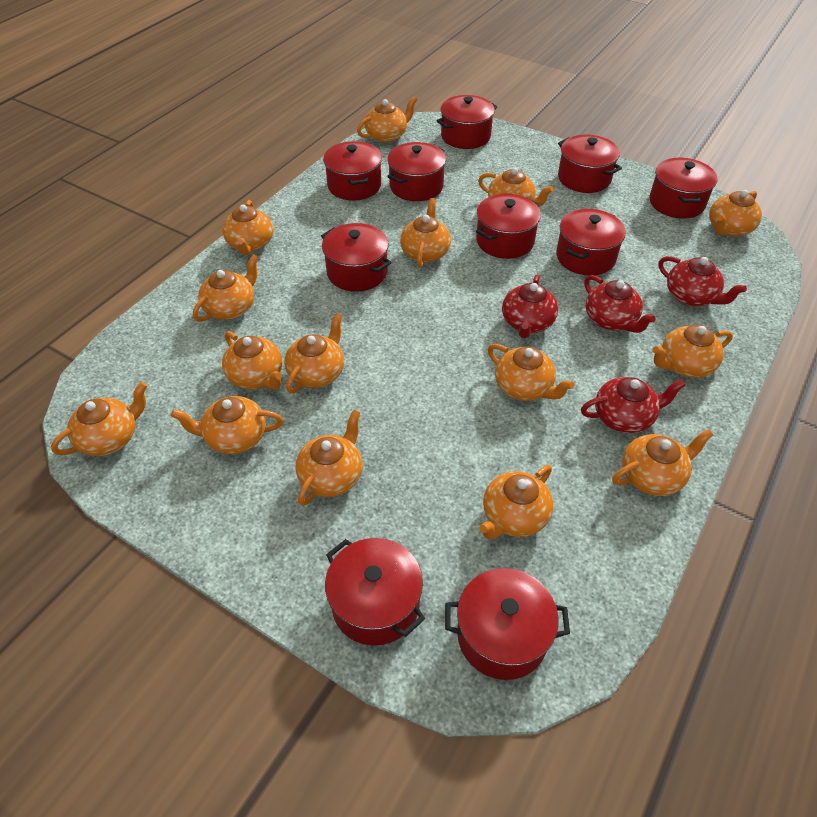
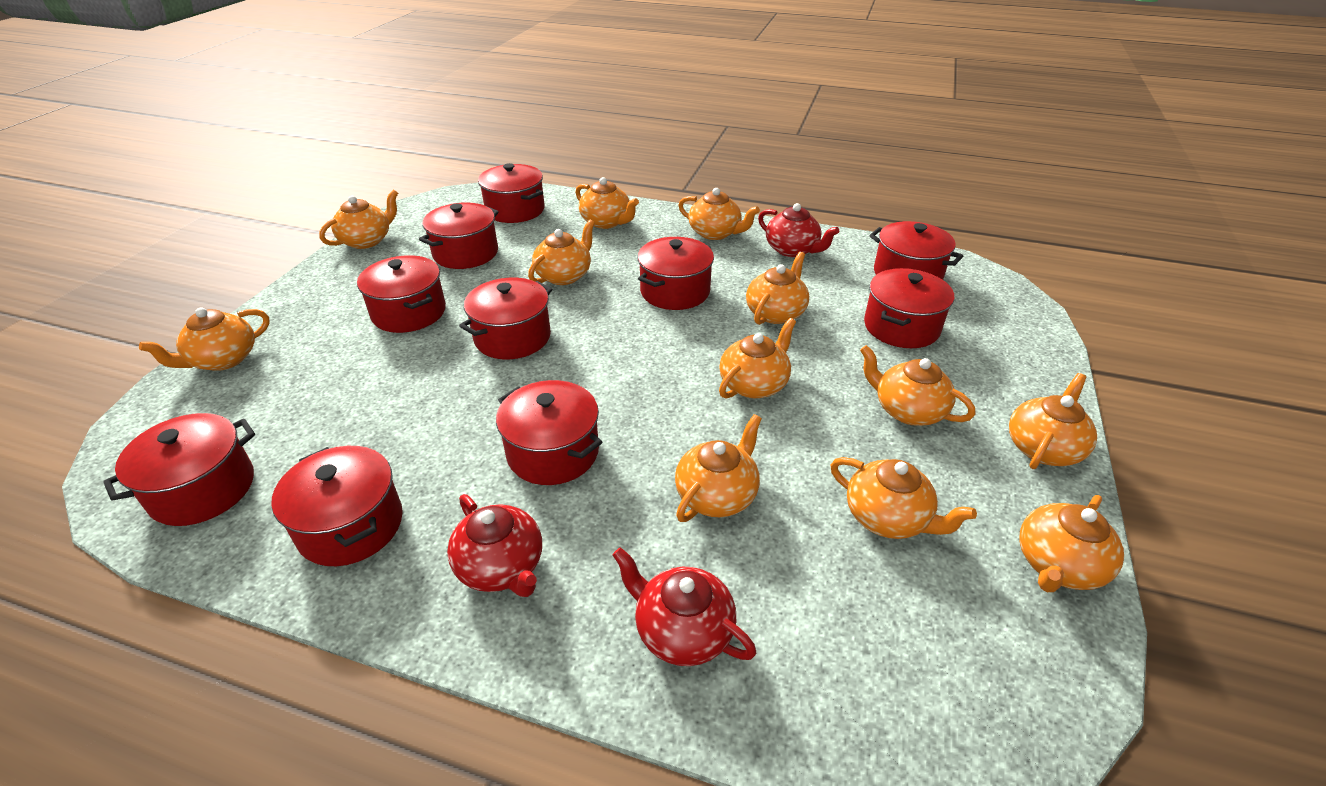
orange teapot: 15 -> 12
red teapot: 4 -> 3

